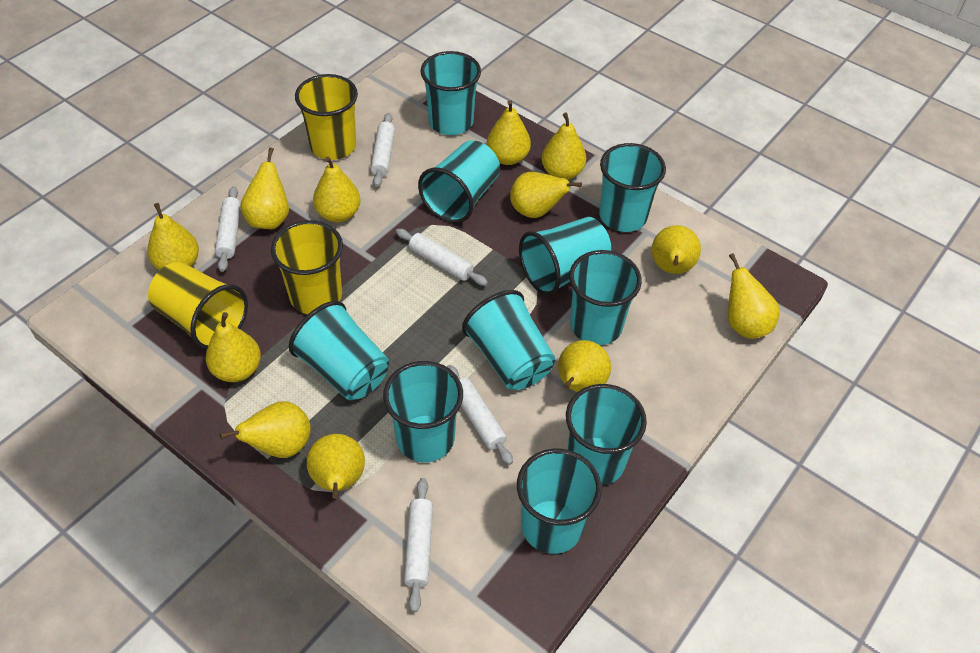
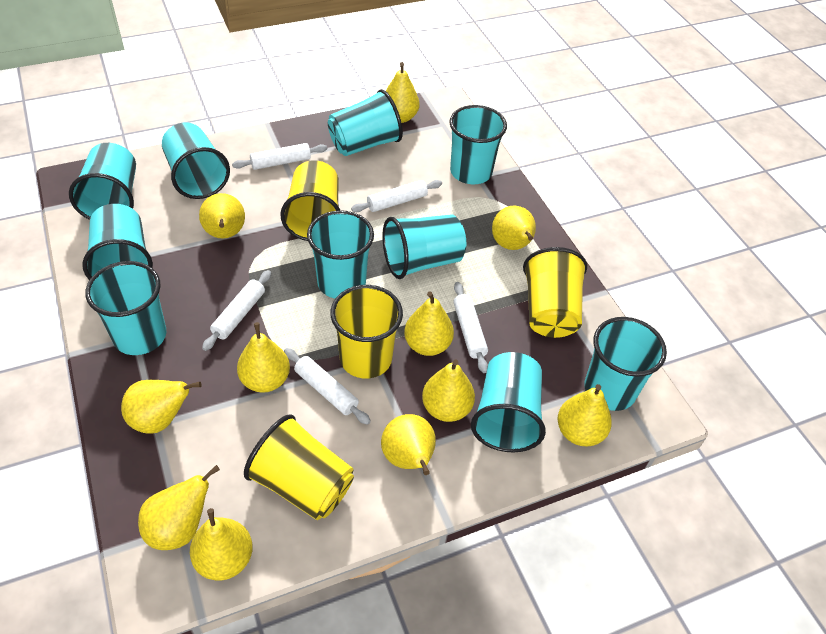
yellow cup: 3 -> 4
yellow pear: 12 -> 11

